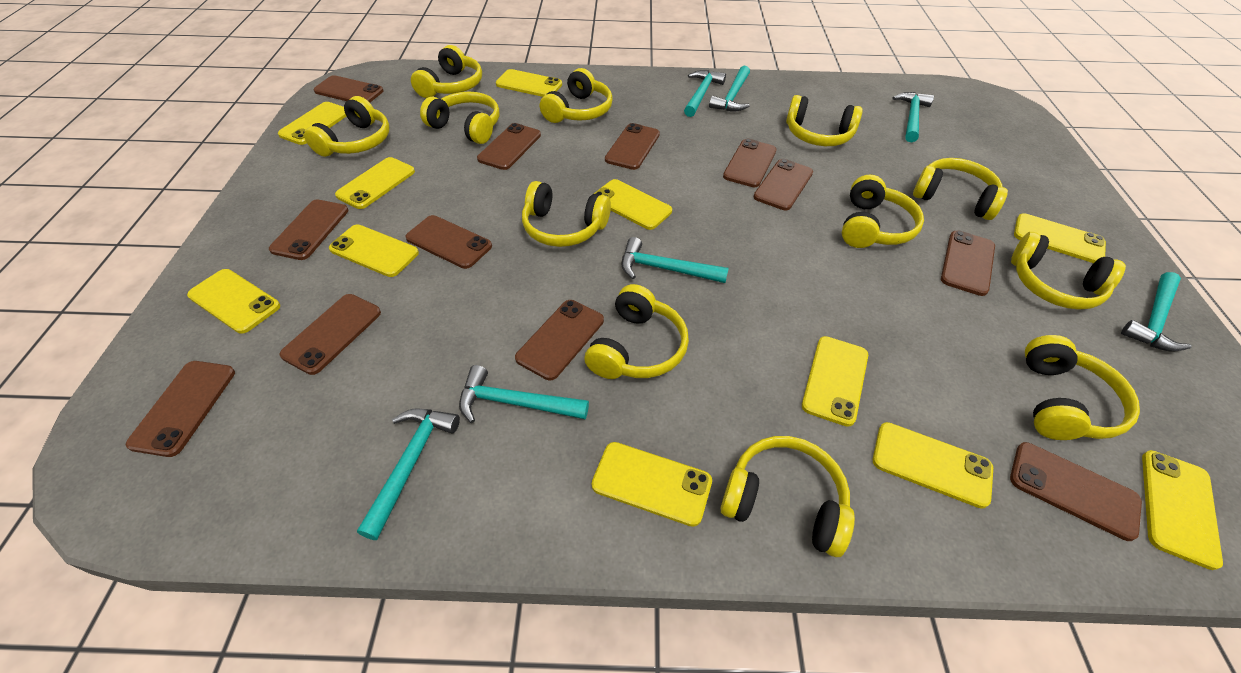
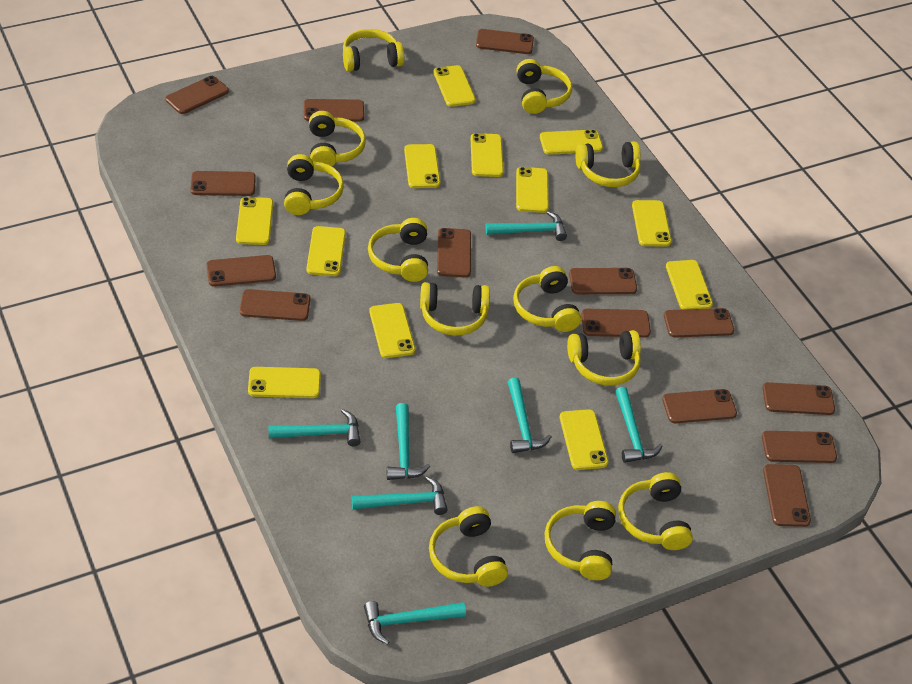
brown phone: 12 -> 14
yellow phone: 11 -> 12

